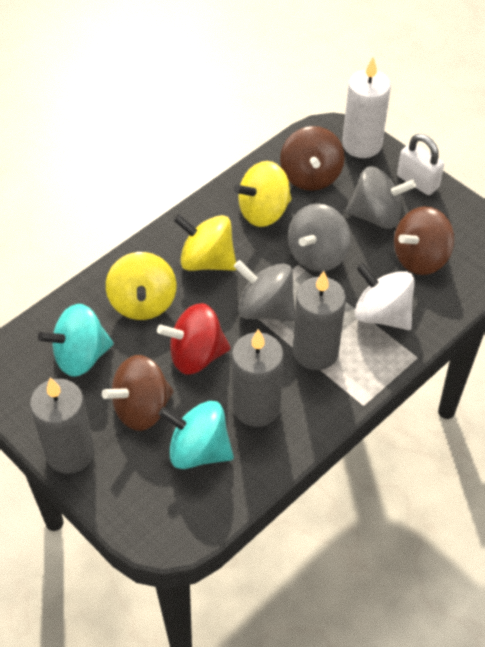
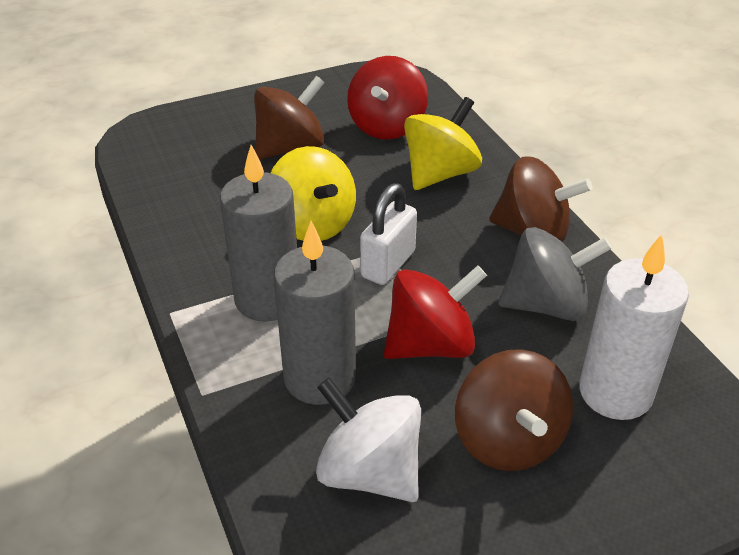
grey candle: 3 -> 2
grey spinning top: 3 -> 1
red spinning top: 1 -> 2
turquoise spinning top: 2 -> 0
yellow spinning top: 3 -> 2

